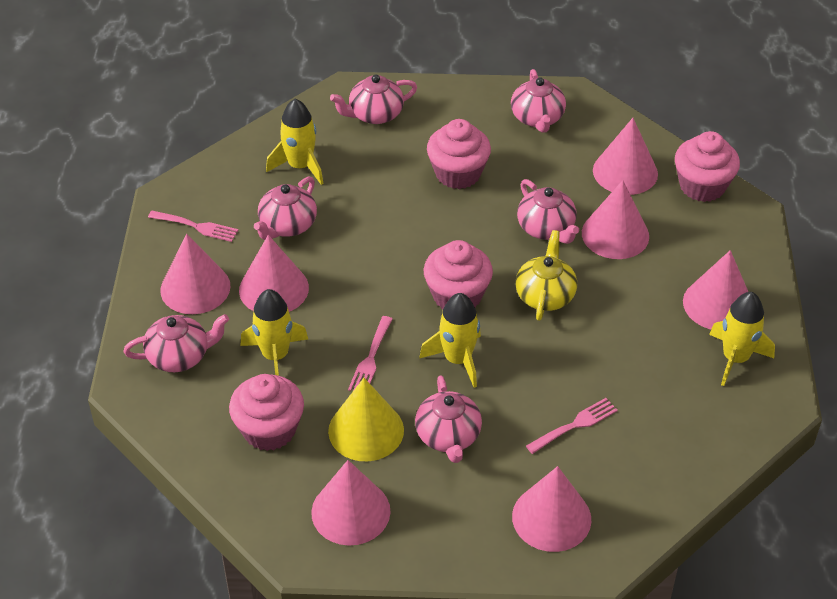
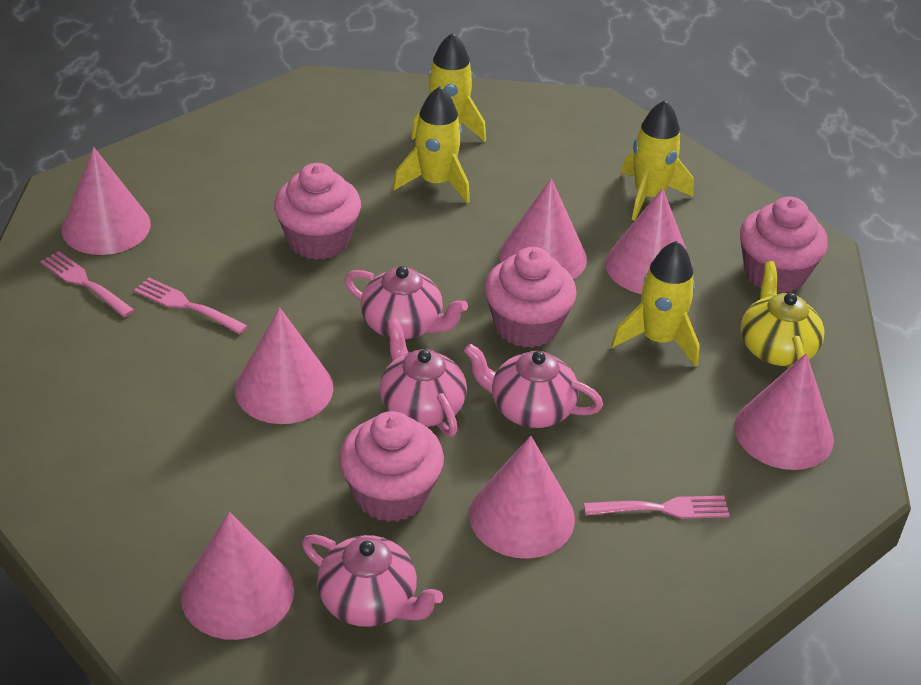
pink teapot: 6 -> 4
yellow cone: 1 -> 0

